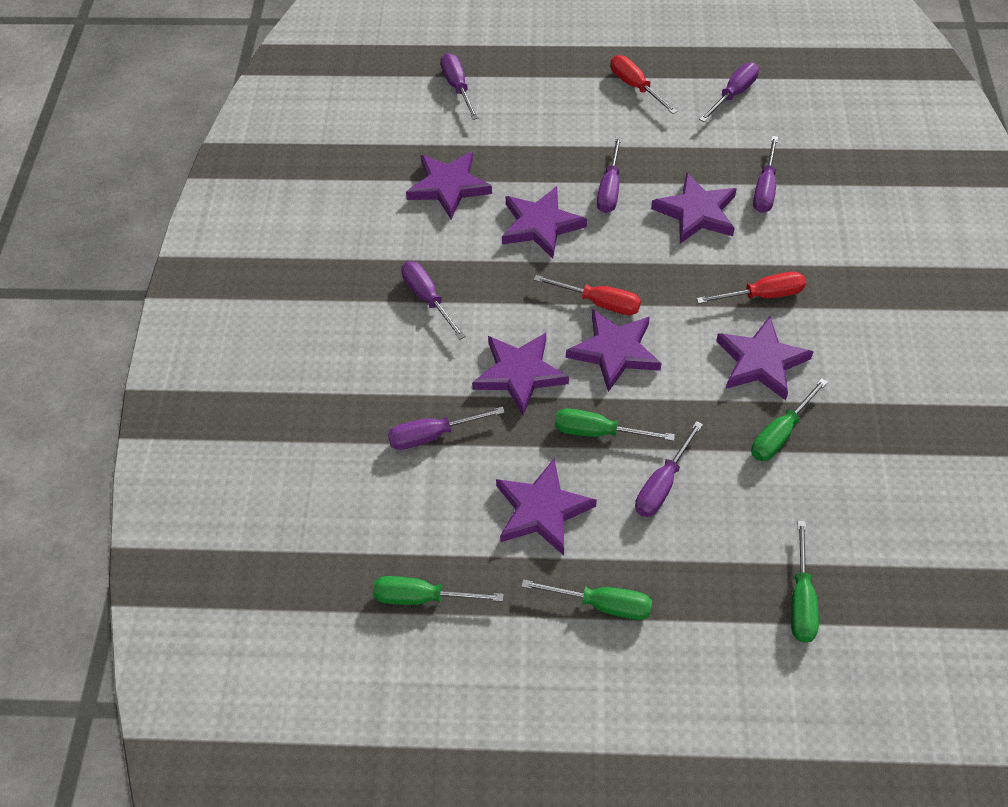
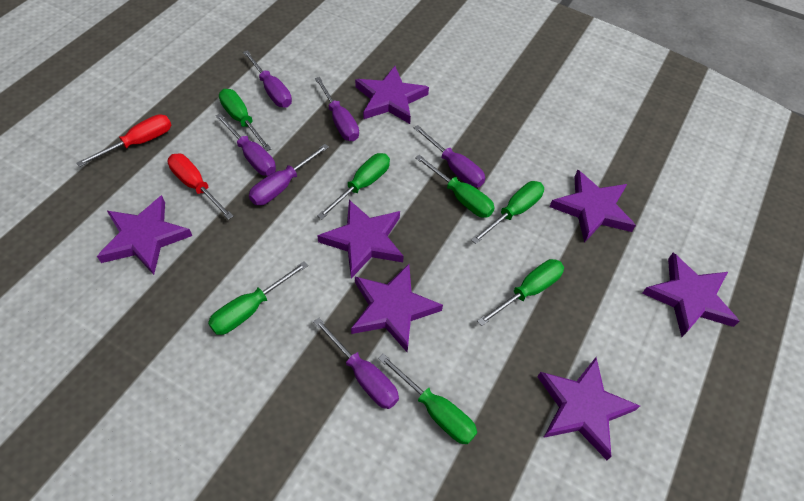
green screwdriver: 5 -> 7
purple screwdriver: 7 -> 6
red screwdriver: 3 -> 2

